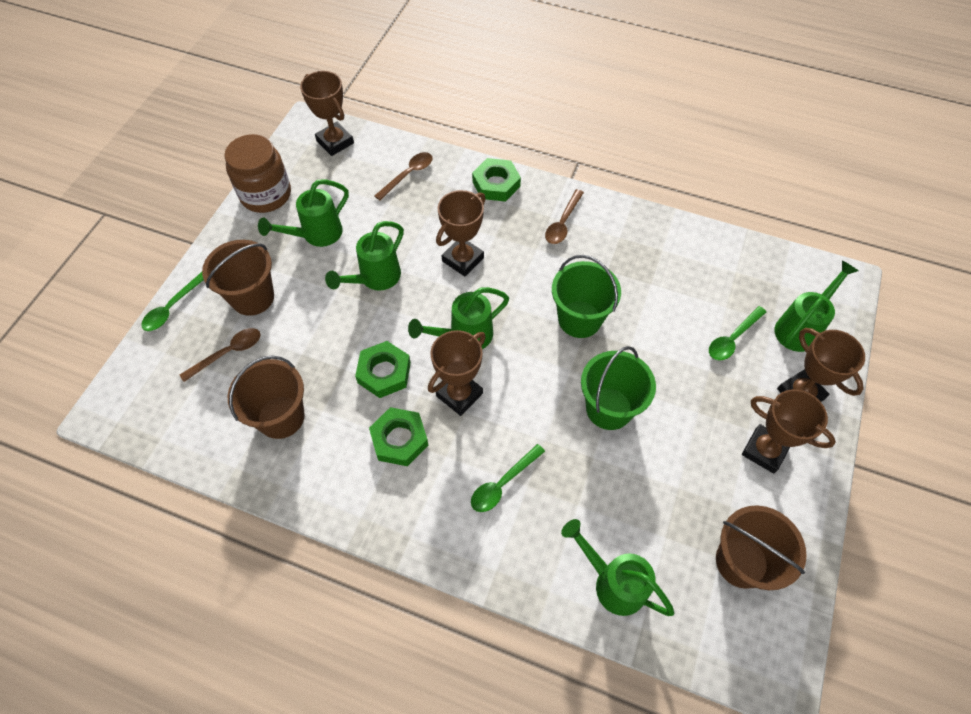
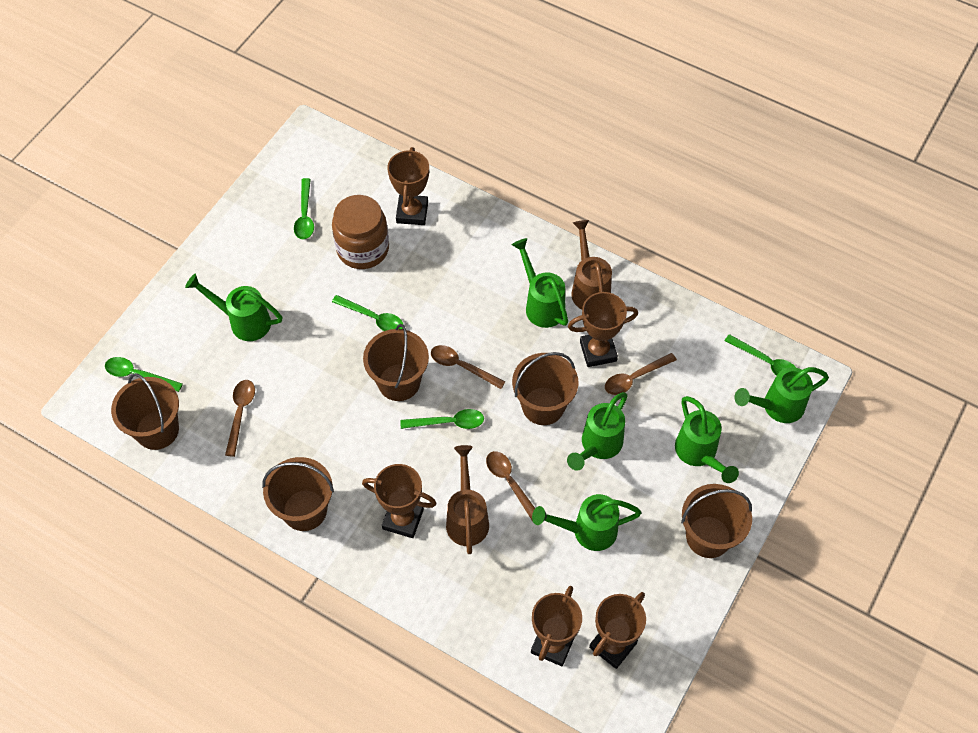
brown bucket: 3 -> 5
brown spoon: 3 -> 4
brown watering can: 0 -> 2
green bucket: 2 -> 0
green nut: 3 -> 0
green spoon: 3 -> 5
green watering can: 5 -> 6

